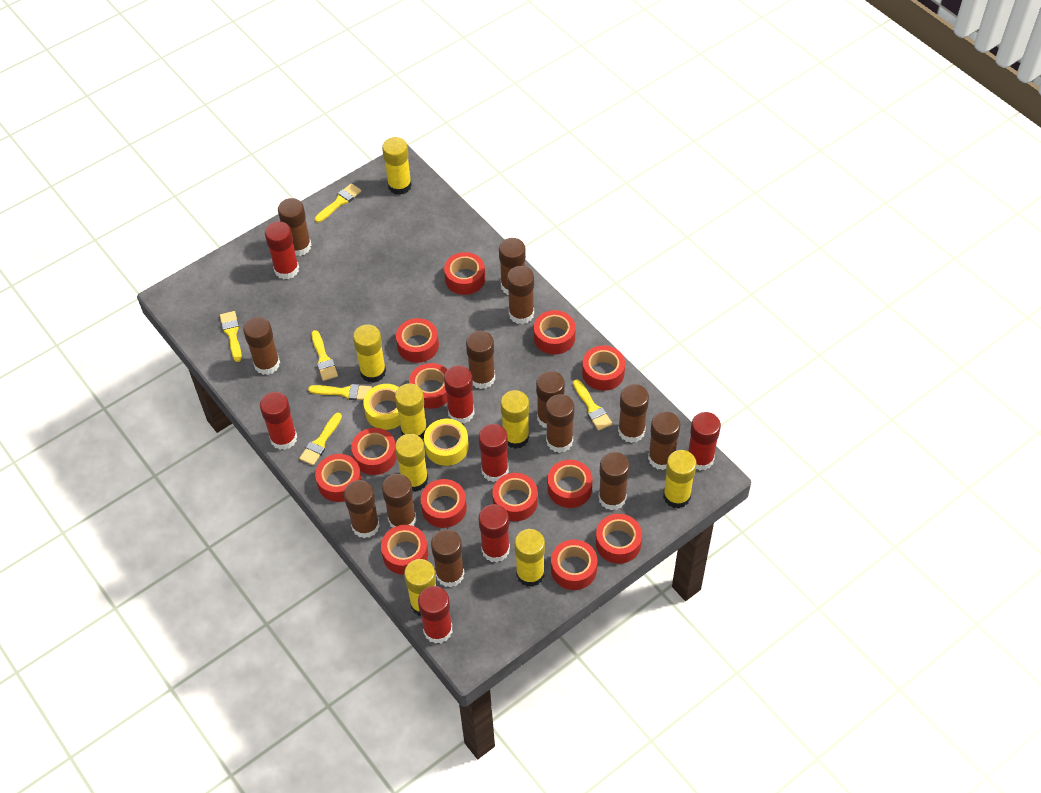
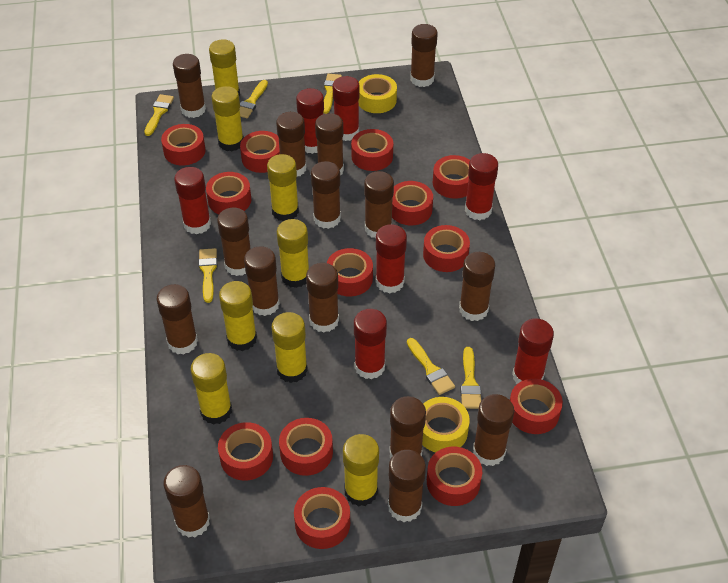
brown glue stick: 13 -> 15

